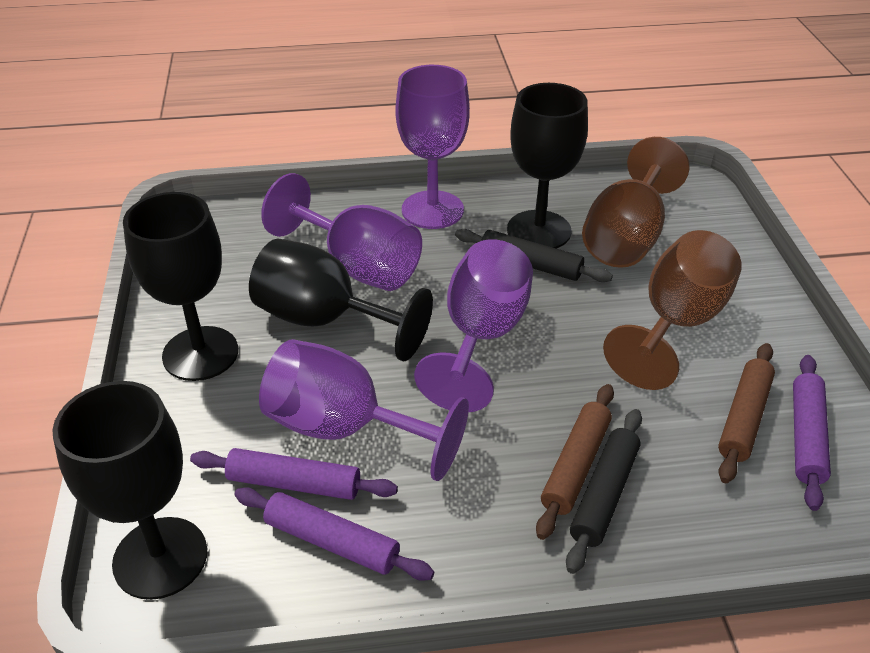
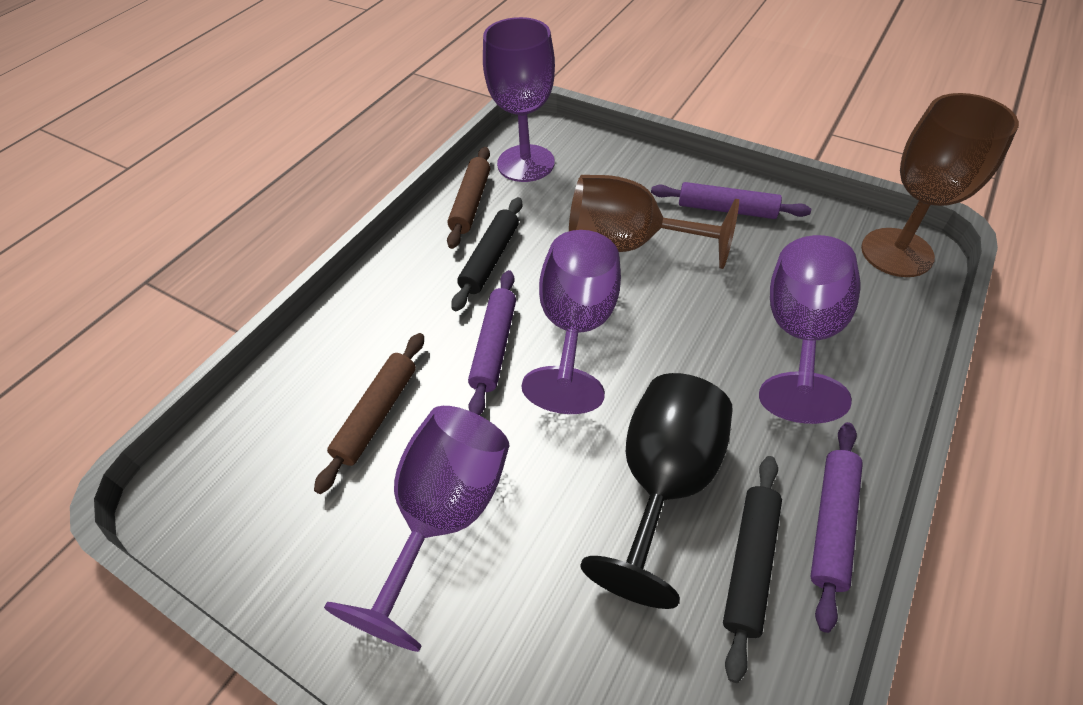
black goblet: 4 -> 1

